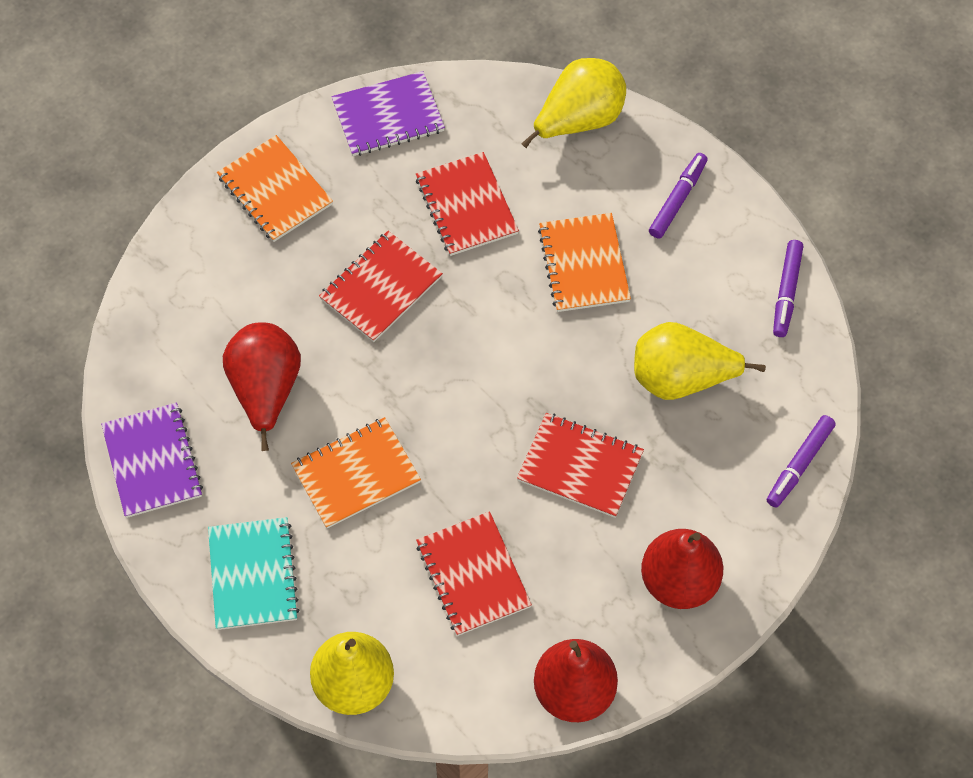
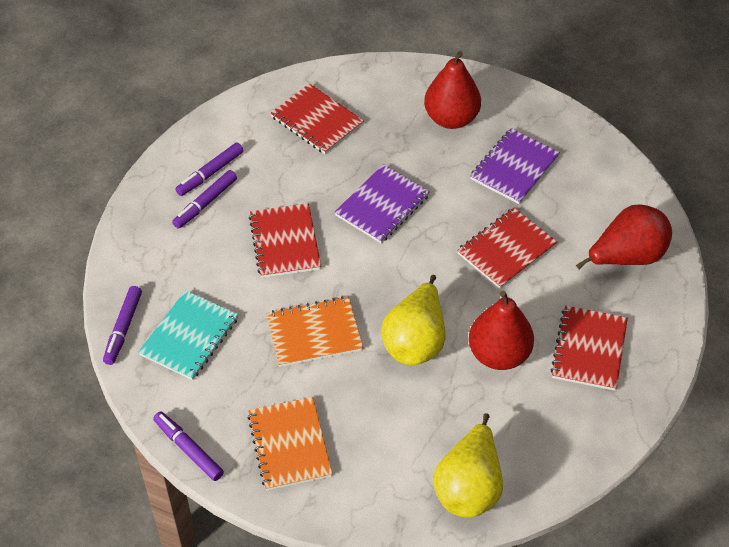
orange notebook: 3 -> 2
purple marker: 3 -> 4
yellow pear: 3 -> 2

